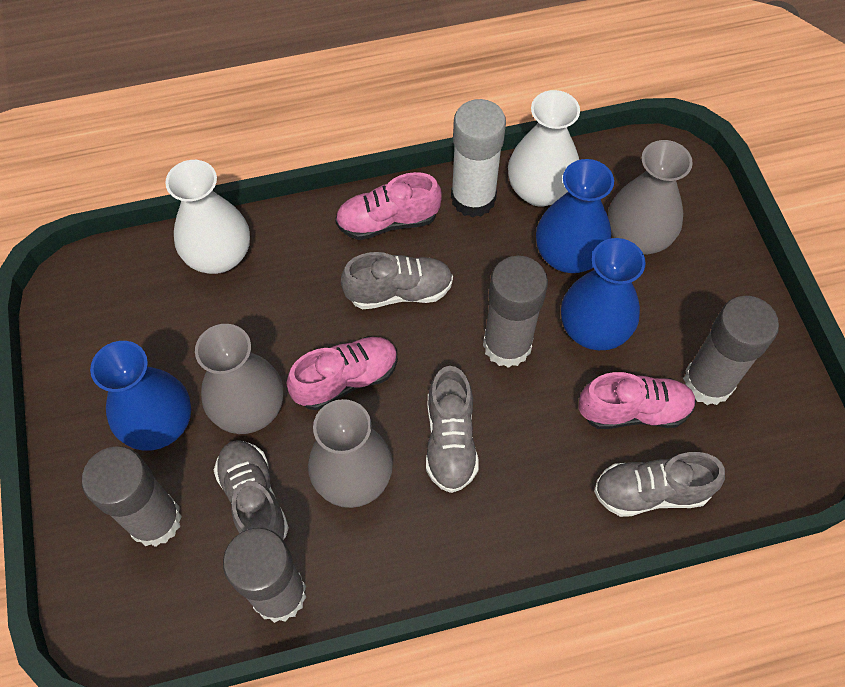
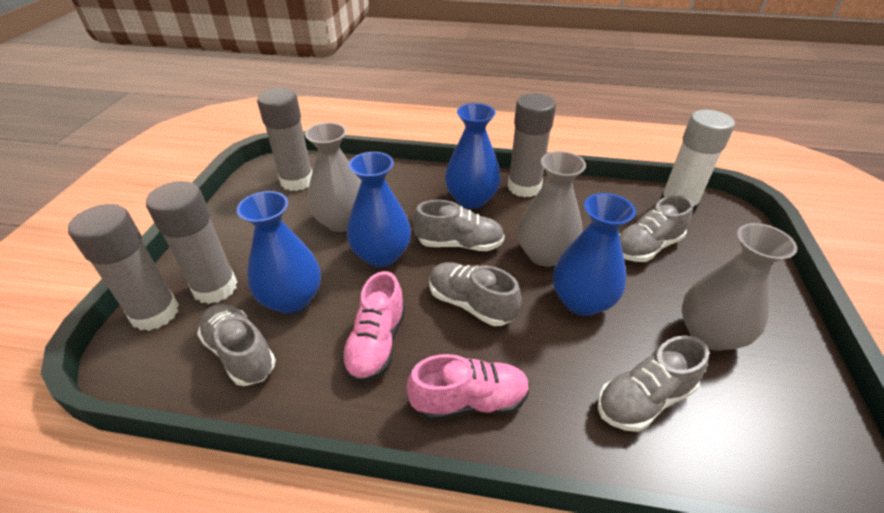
blue vase: 3 -> 4
grey shoe: 4 -> 5
pink shoe: 3 -> 2
white vase: 2 -> 0

